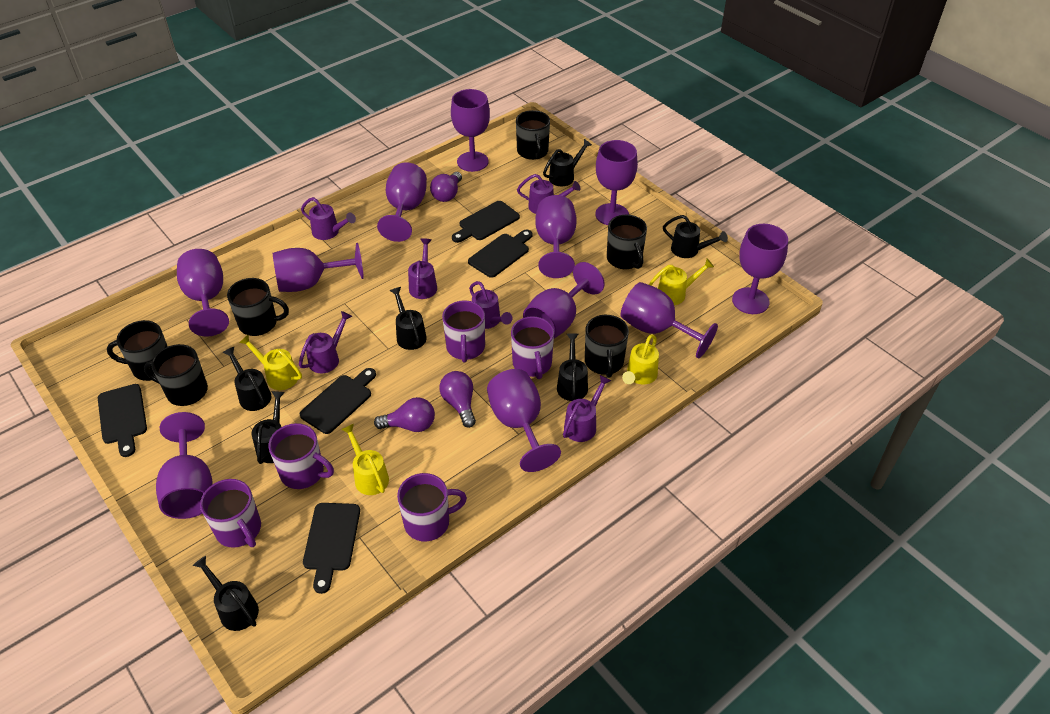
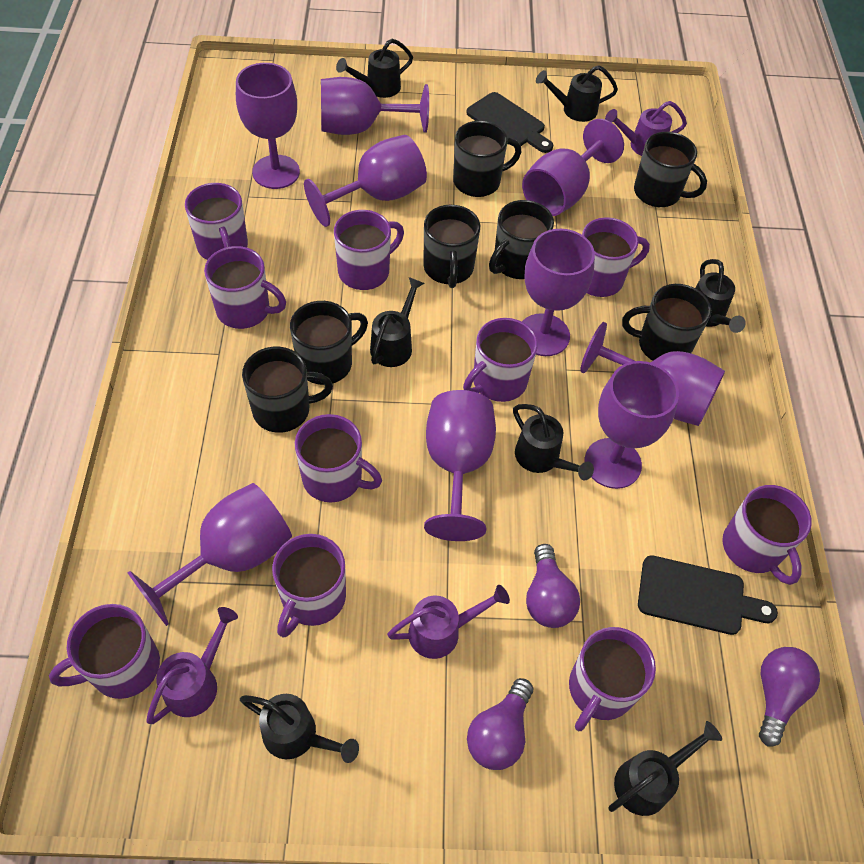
black cutting board: 5 -> 2
black mug: 6 -> 7
purple goblet: 11 -> 9
purple mug: 5 -> 10
purple watering can: 6 -> 3
yellow watering can: 4 -> 0

